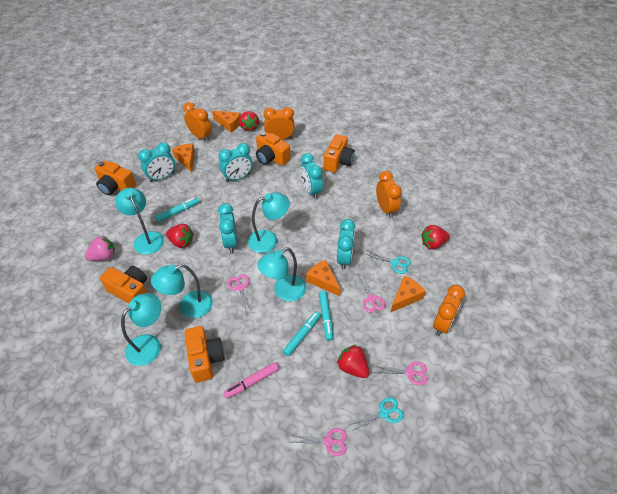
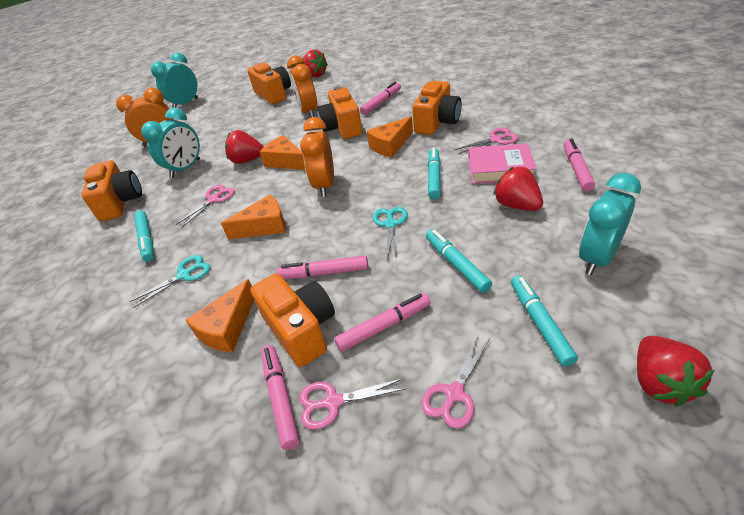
orange clock: 4 -> 3
pink book: 0 -> 1
pink marker: 1 -> 5
pink strawberry: 1 -> 0
turquoise clock: 5 -> 3
turquoise lamp: 5 -> 0
turquoise marker: 3 -> 4

